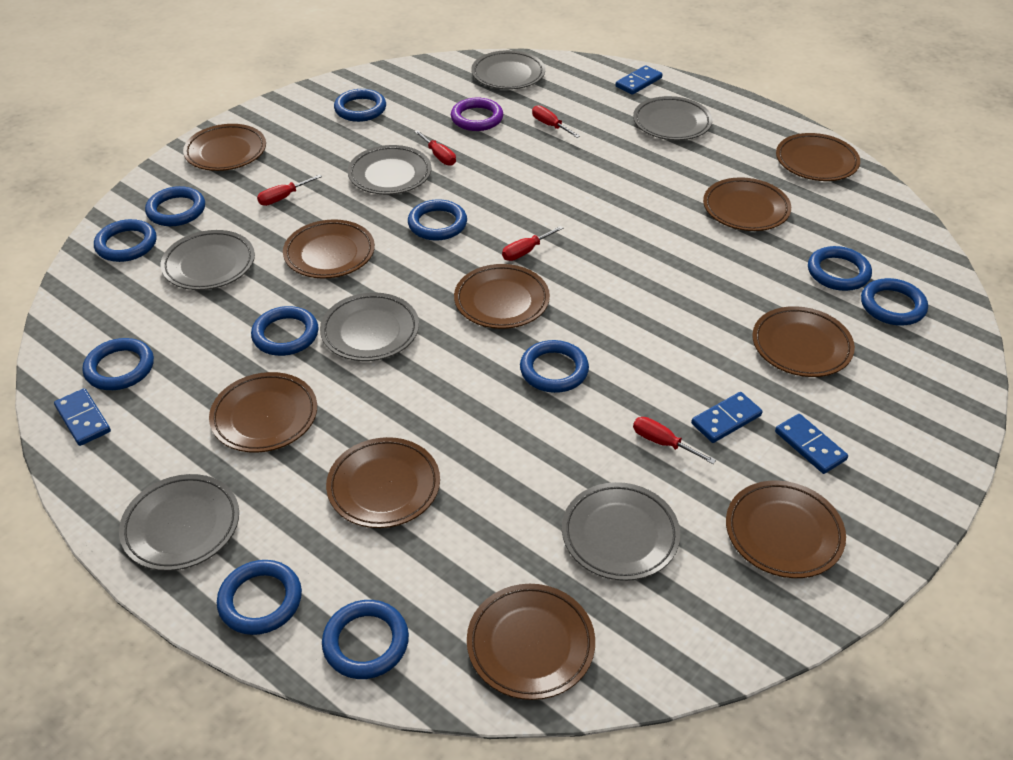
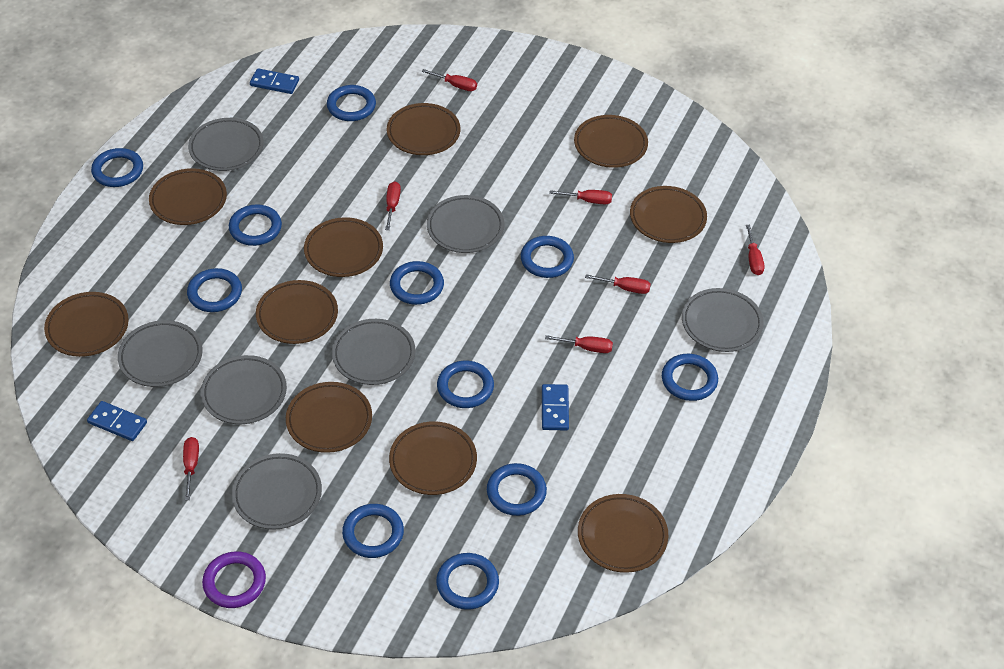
blue domino: 4 -> 3
red screwdriver: 5 -> 7

